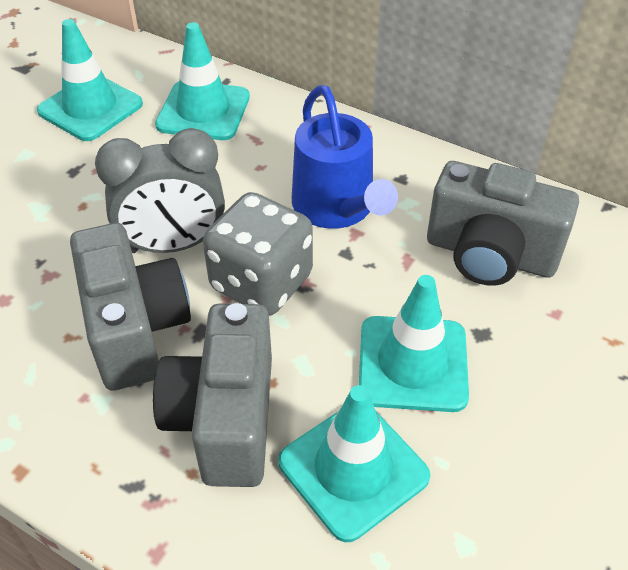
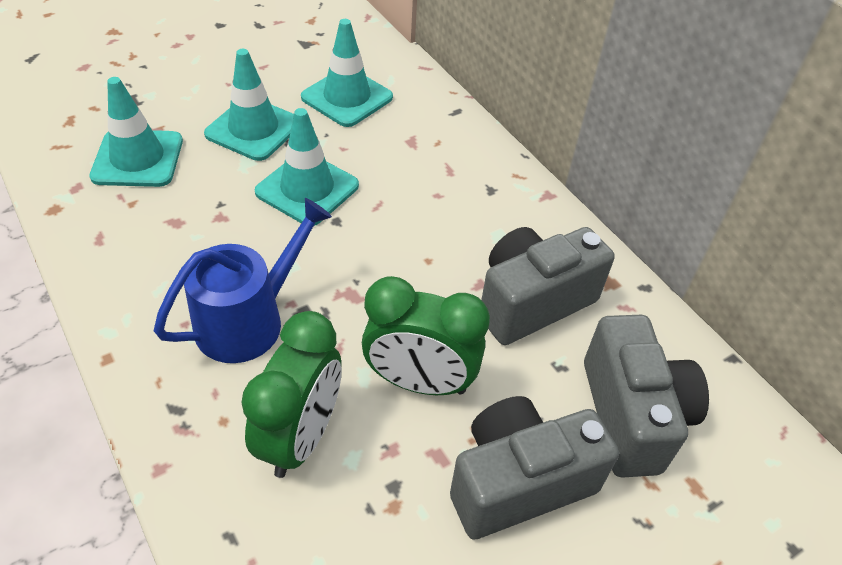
green clock: 0 -> 2
grey clock: 1 -> 0
grey dice: 1 -> 0

